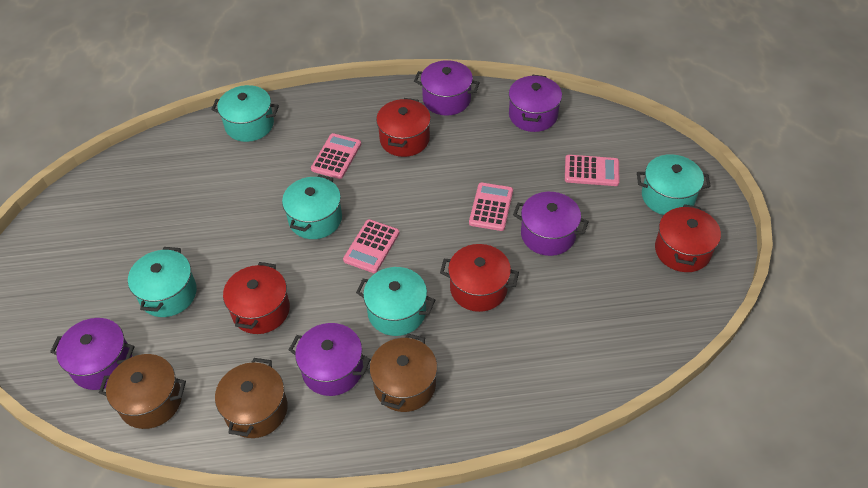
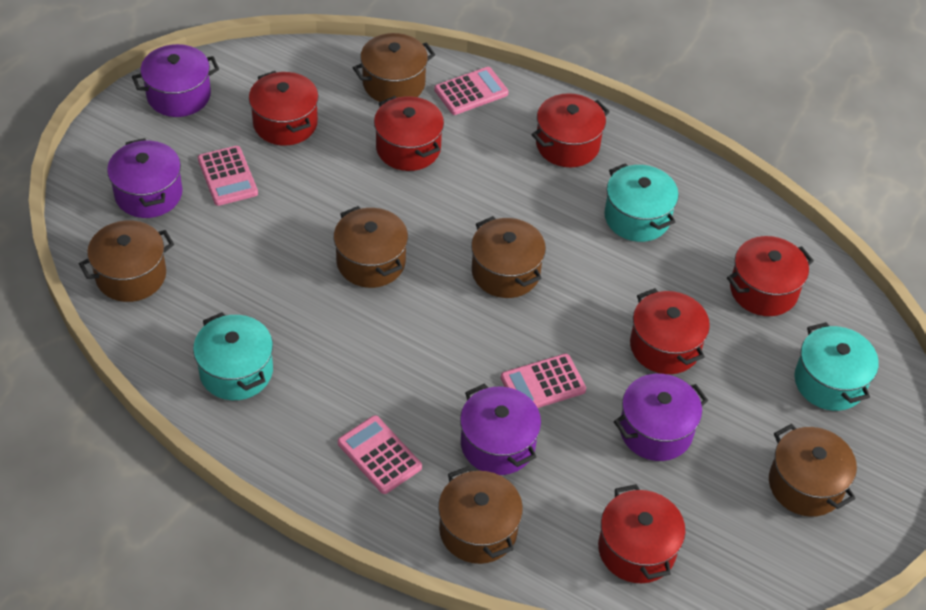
brown pot: 3 -> 6
purple pot: 5 -> 4
red pot: 4 -> 6
turquoise pot: 5 -> 3

